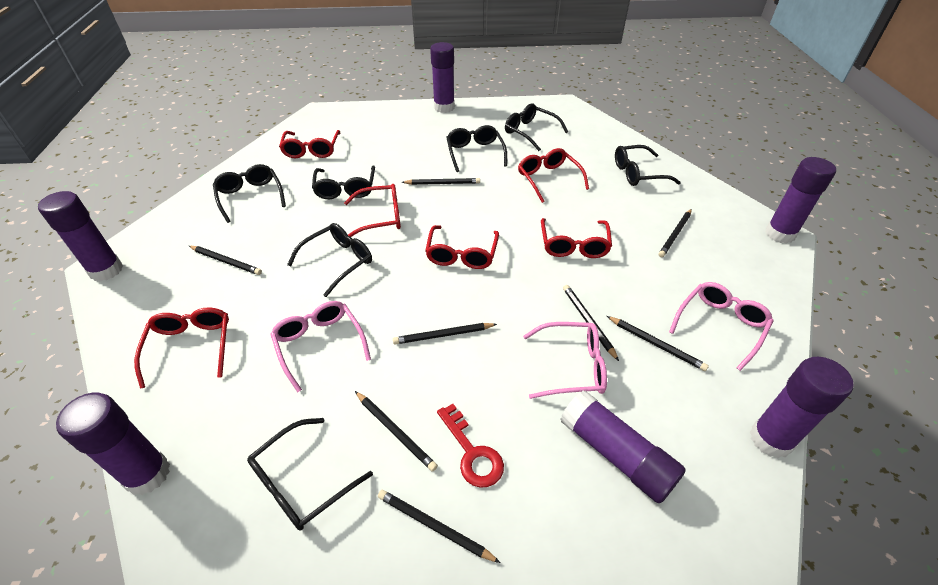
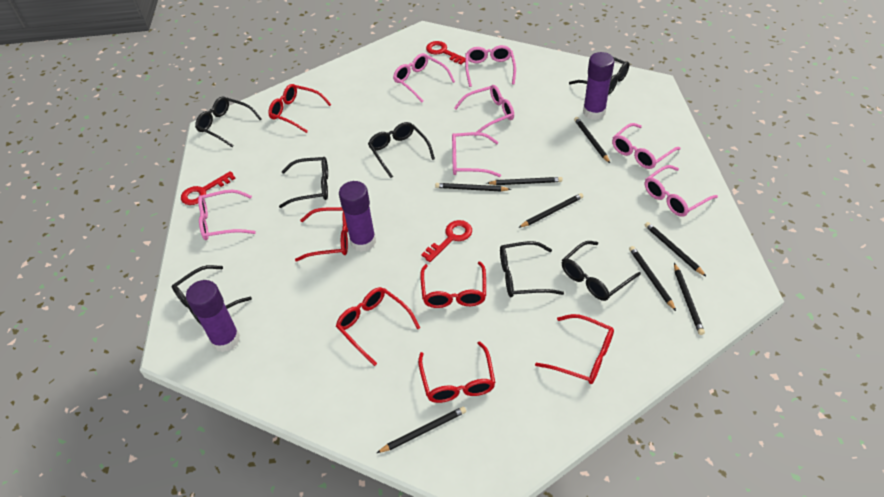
pink glasses: 3 -> 7
purple glue stick: 6 -> 3
red key: 1 -> 3

